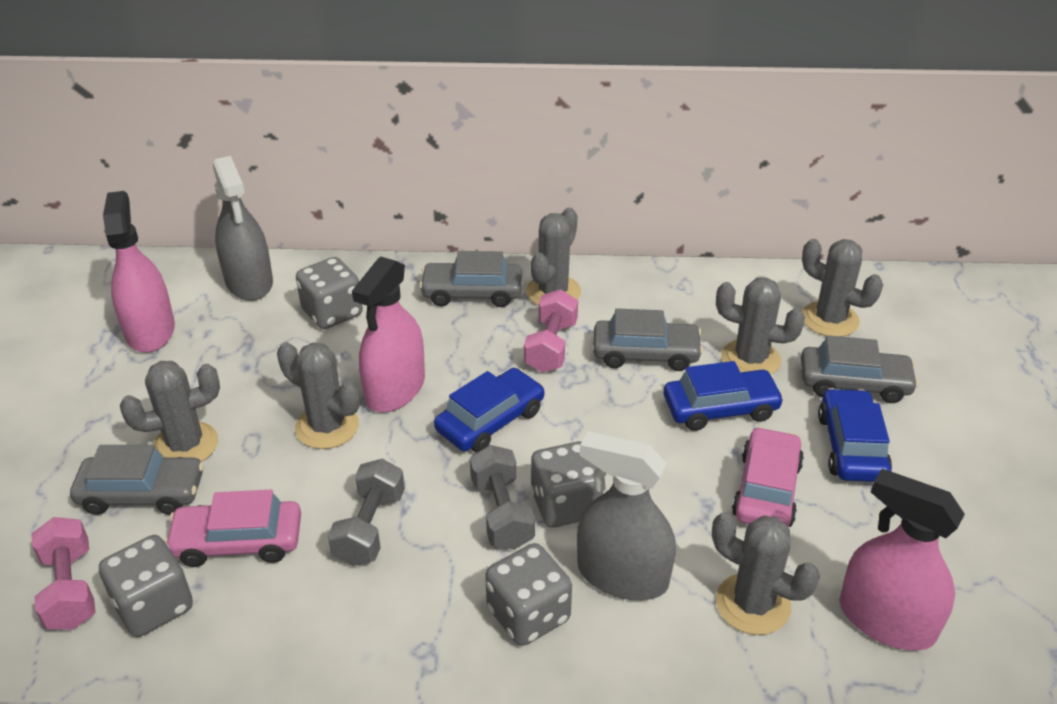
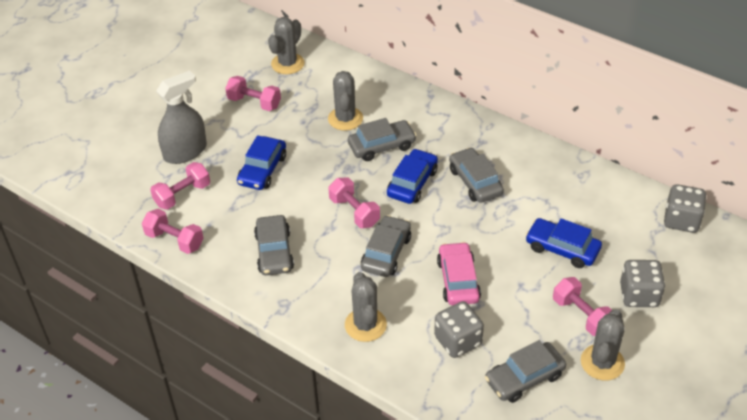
grey cactus: 6 -> 4
grey car: 4 -> 5
grey dice: 4 -> 3
grey dumbbell: 2 -> 0
grey spray bottle: 2 -> 1
pink car: 2 -> 1
pink dumbbell: 2 -> 5
pink spray bottle: 3 -> 0

